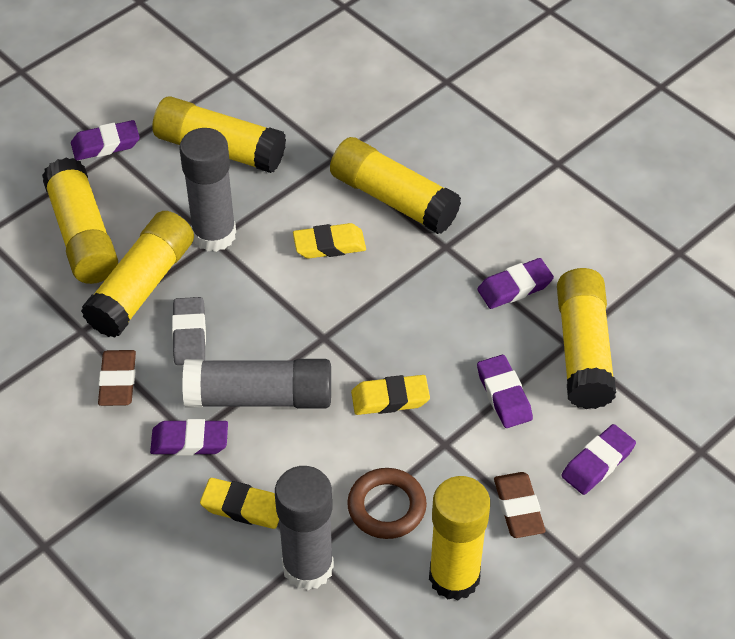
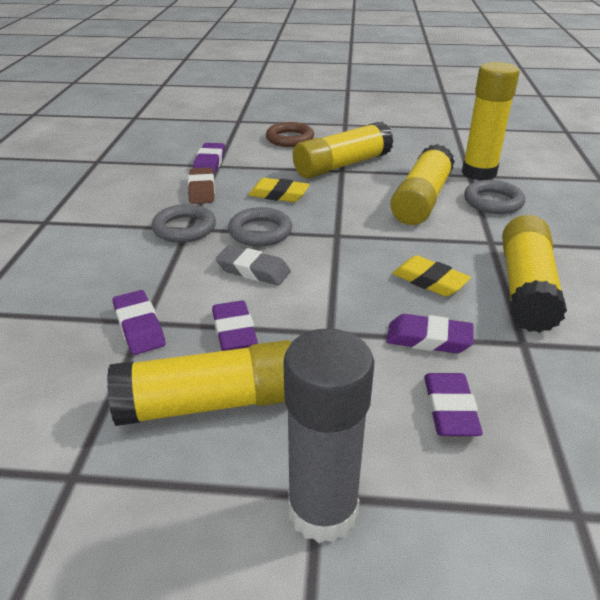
brown eraser: 2 -> 1
grey glue stick: 3 -> 1
grey ring: 0 -> 3
yellow eraser: 3 -> 2
yellow glue stick: 6 -> 5

